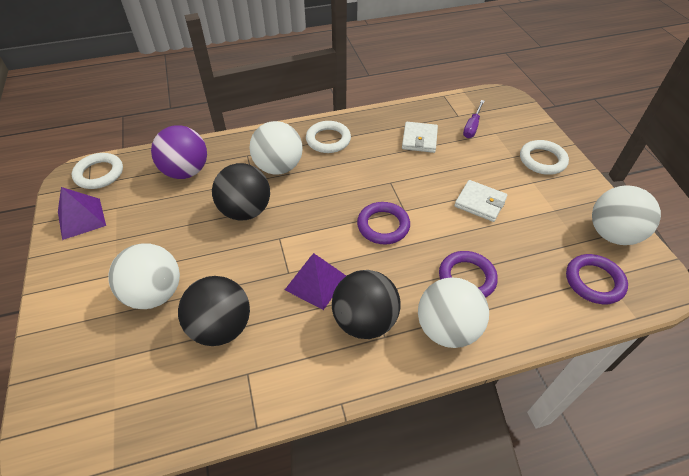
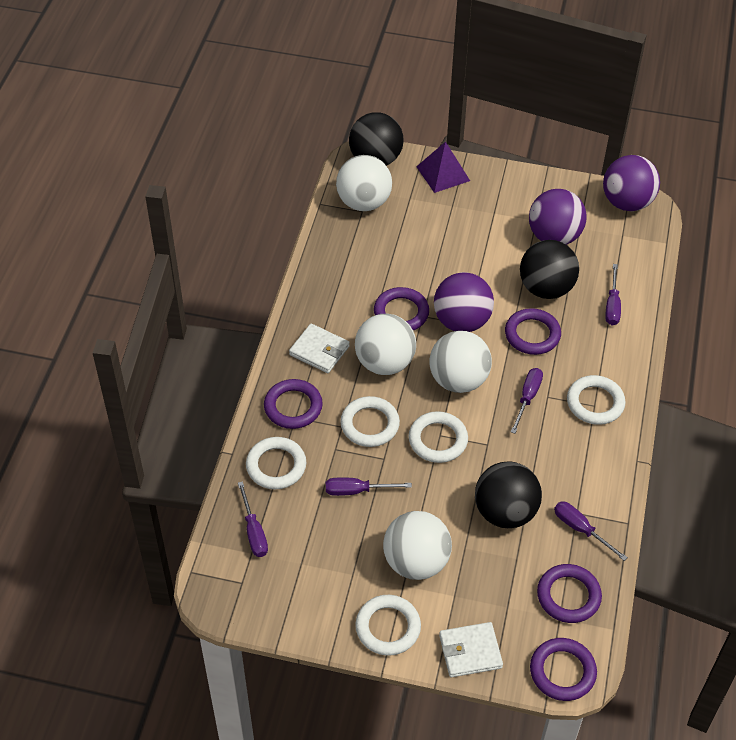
purple ball: 1 -> 3
purple pyramid: 2 -> 1
purple ring: 3 -> 5
purple screwdriver: 1 -> 5
white ring: 3 -> 5

